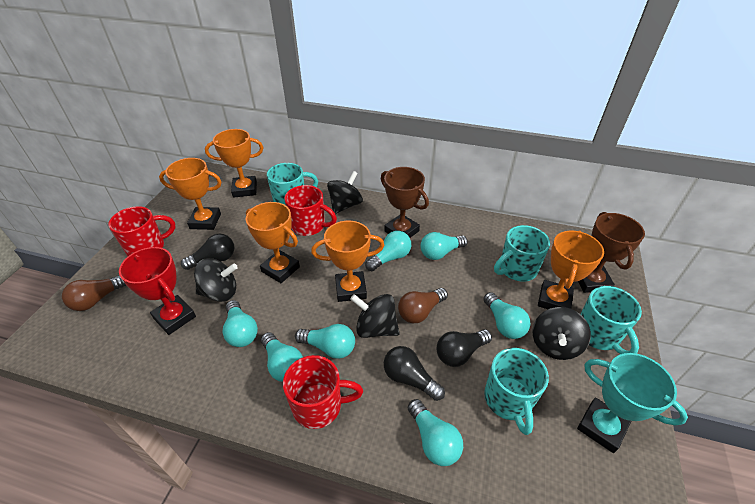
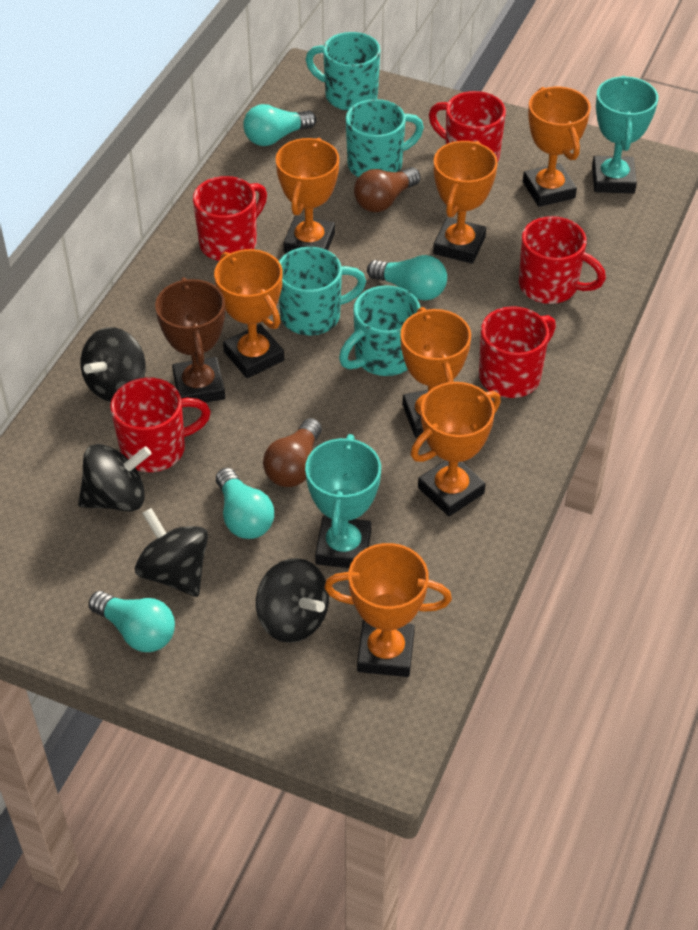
black light bulb: 3 -> 0
brown trophy: 2 -> 1
orange trophy: 5 -> 7
red mug: 3 -> 5
red trophy: 1 -> 0
turquoise light bulb: 7 -> 4
turquoise trophy: 1 -> 2

